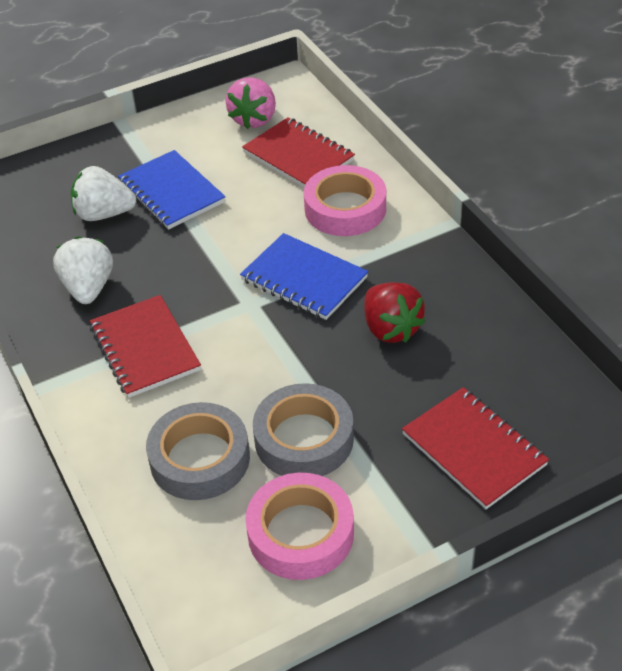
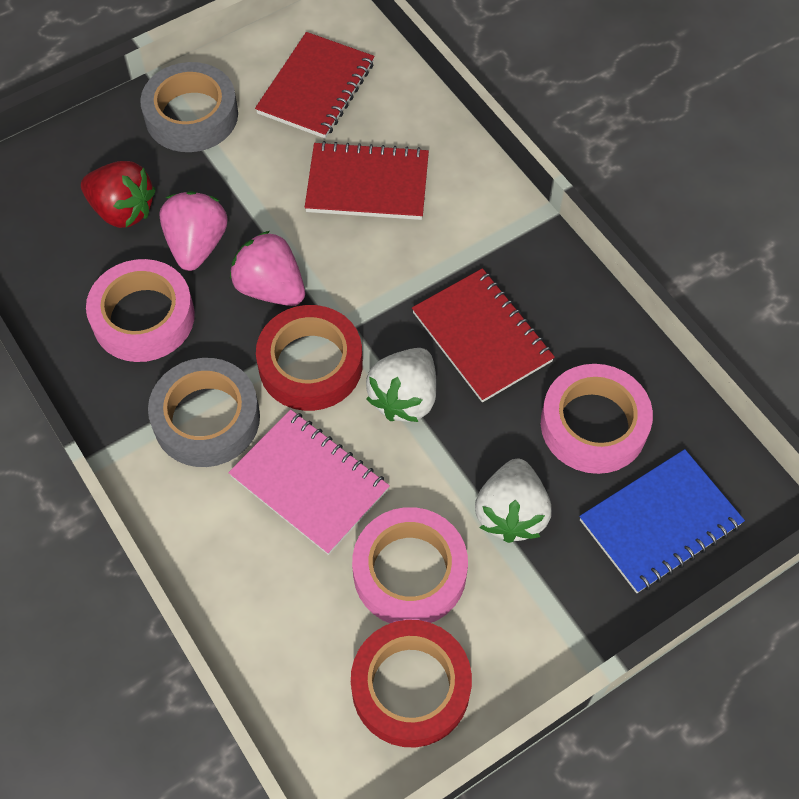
blue notebook: 2 -> 1
pink notebook: 0 -> 1
pink strawberry: 1 -> 2
pink tape: 2 -> 3
red tape: 0 -> 2

